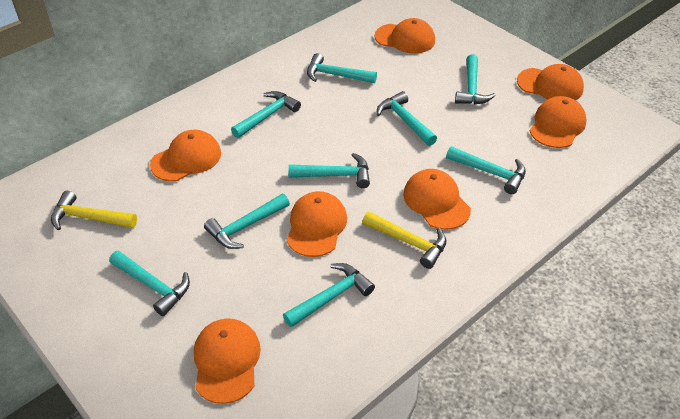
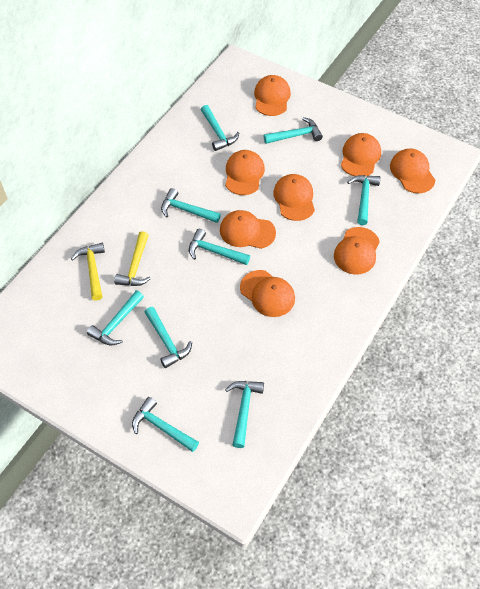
orange cap: 7 -> 8

